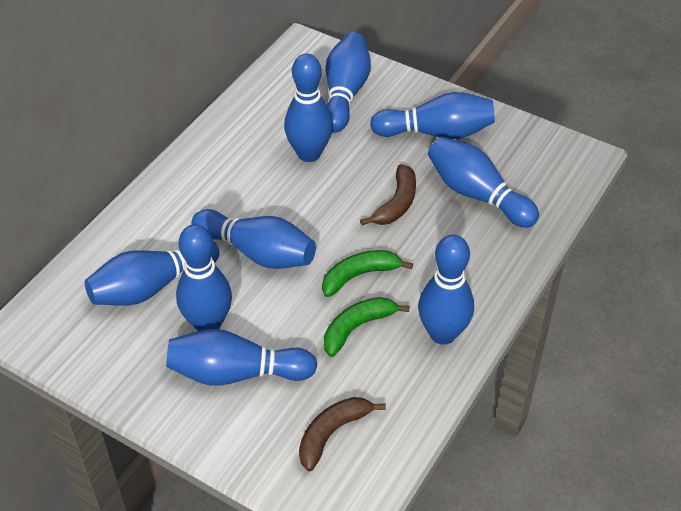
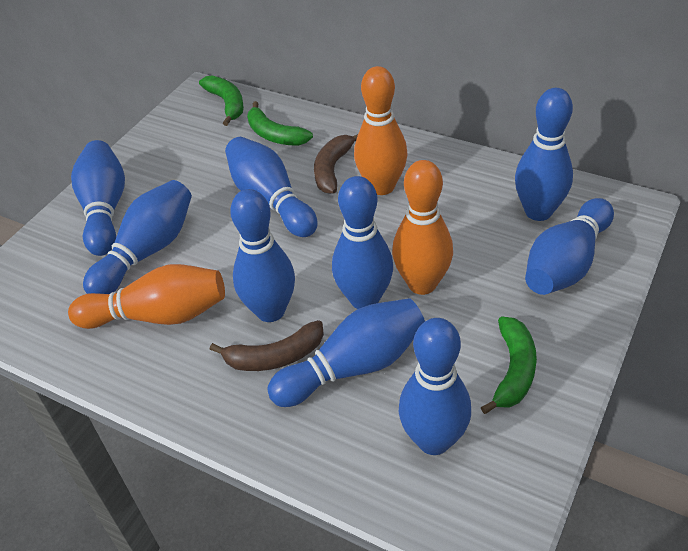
green banana: 2 -> 3
orange bowling pin: 0 -> 3

